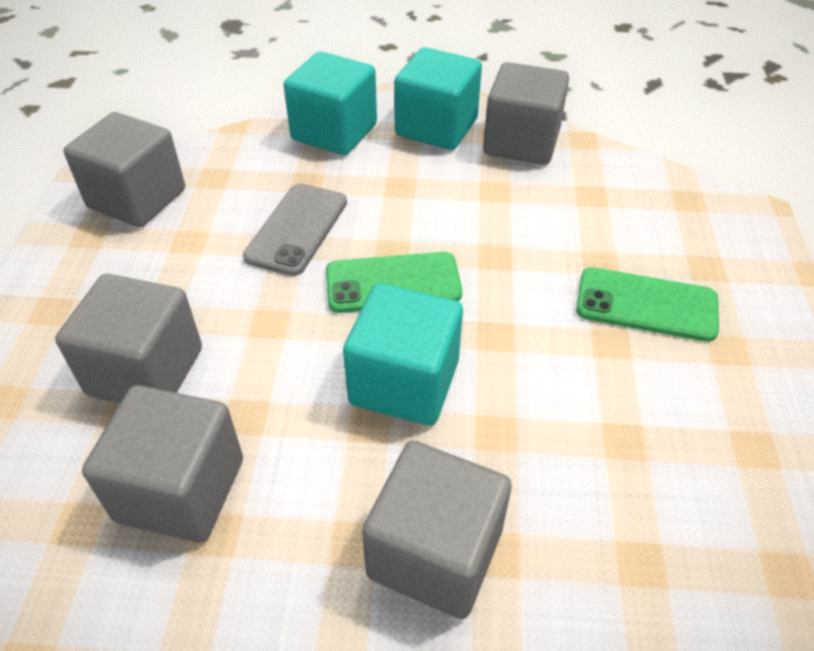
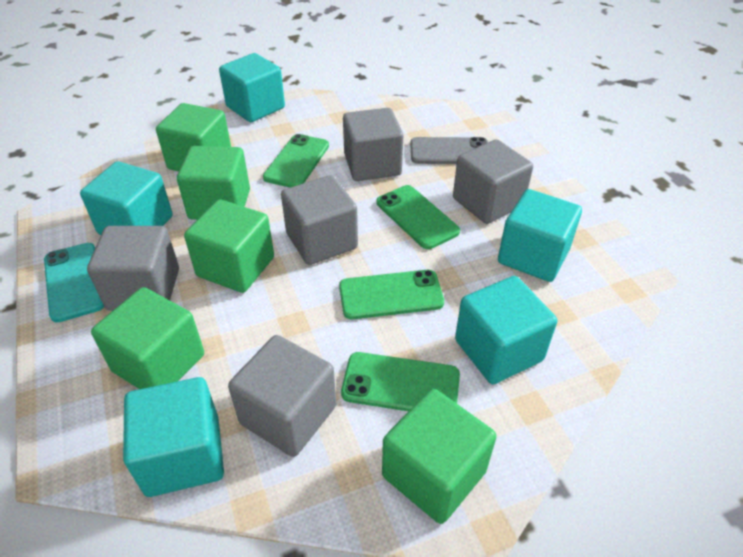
green cube: 0 -> 5
green phone: 2 -> 4
turquoise cube: 3 -> 5
turquoise phone: 0 -> 1

